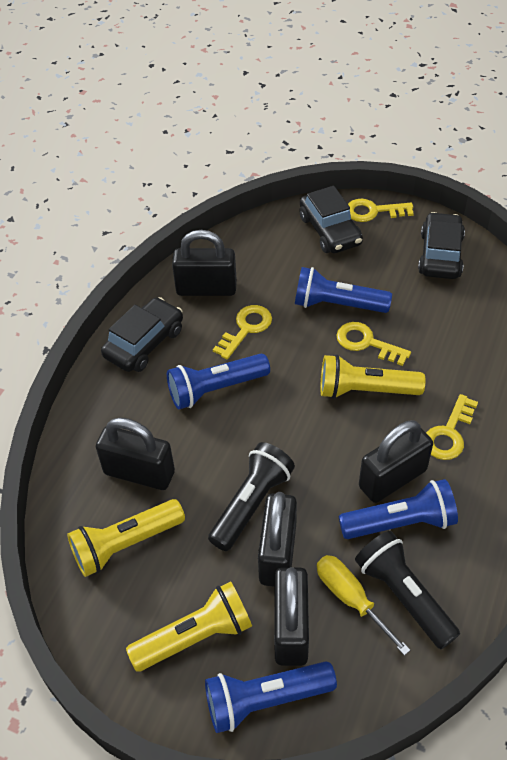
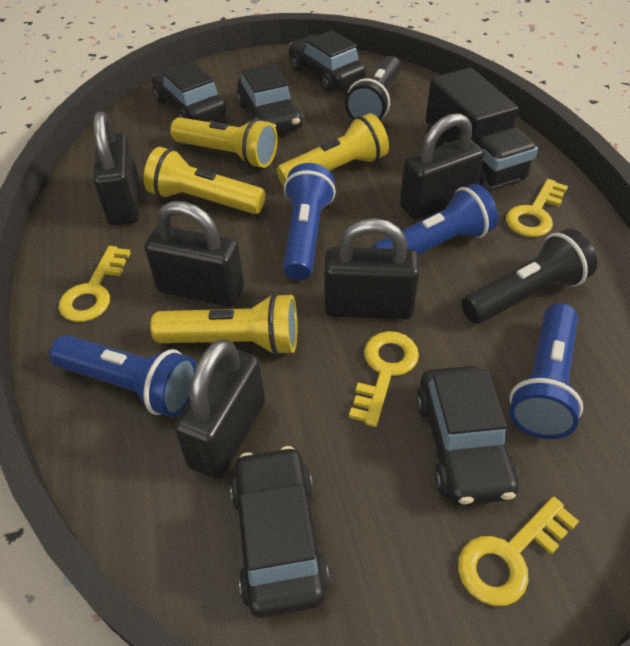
black car: 3 -> 5
black truck: 0 -> 1
yellow flashlight: 3 -> 4
yellow screwdriver: 1 -> 0

